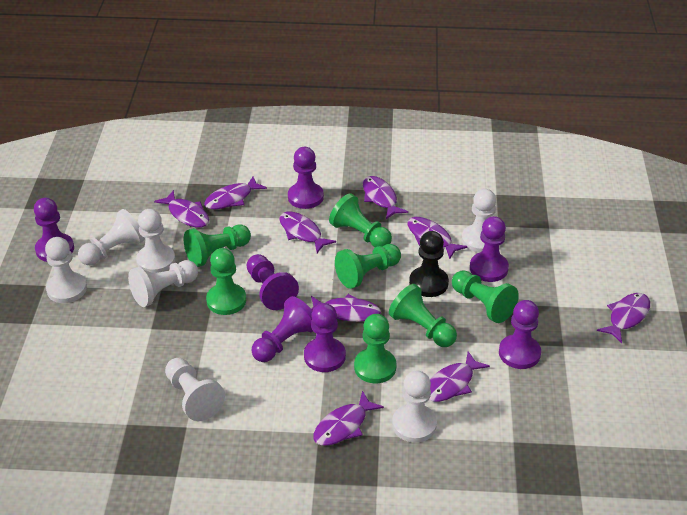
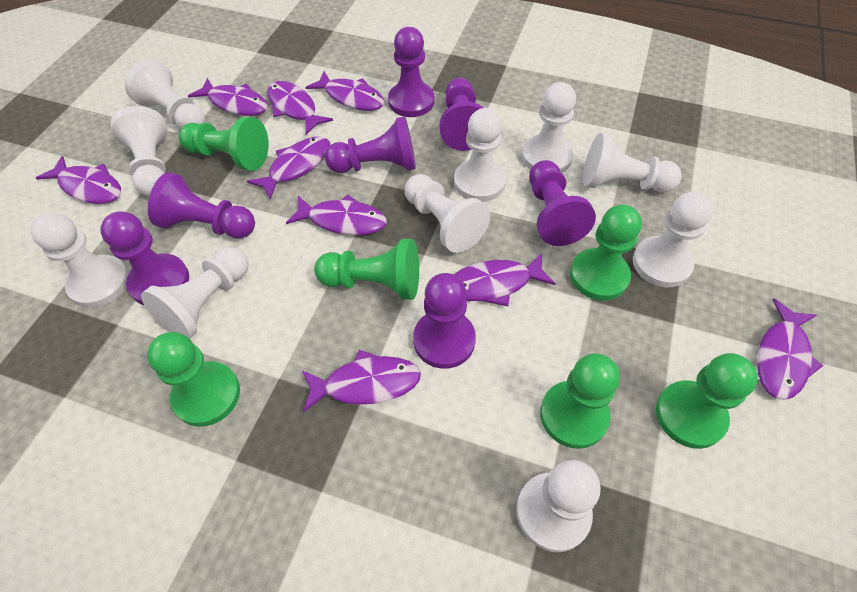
black pawn: 1 -> 0
green pawn: 7 -> 6
white pawn: 7 -> 10

